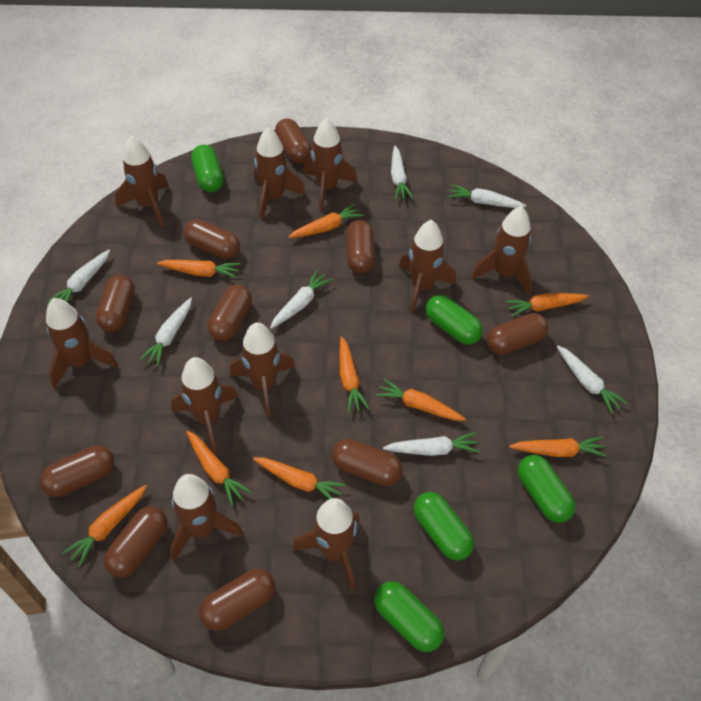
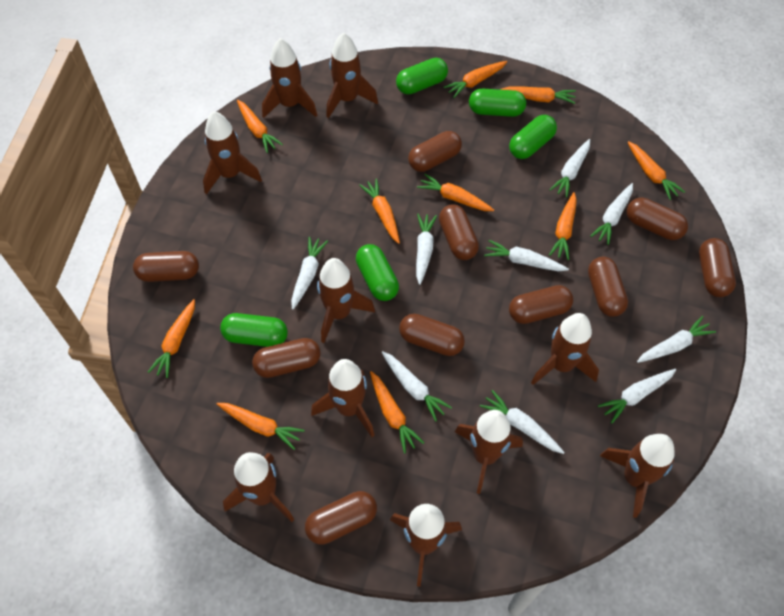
orange carrot: 9 -> 10
white carrot: 7 -> 9

